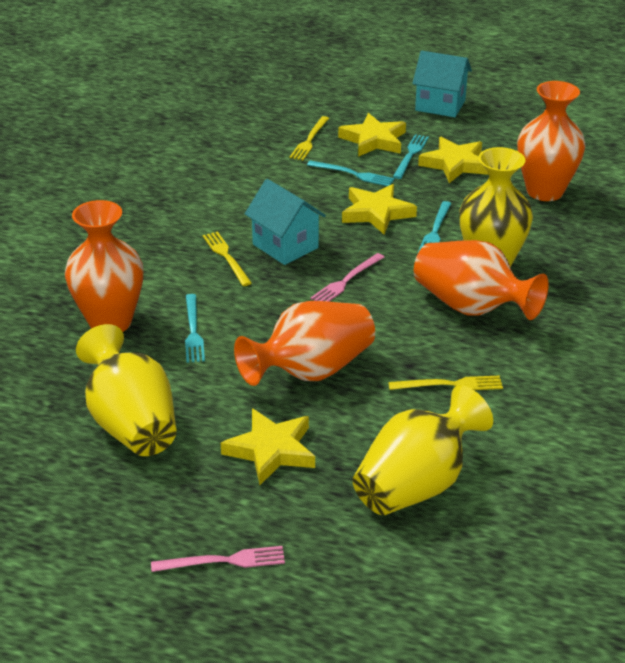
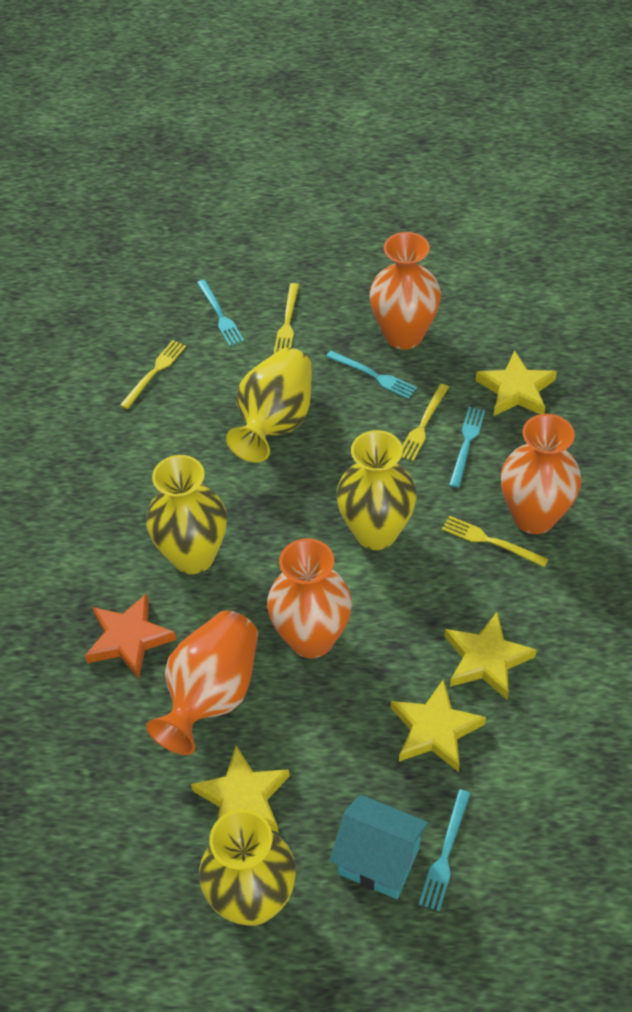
orange star: 0 -> 1
pink fork: 2 -> 0
turquoise house: 2 -> 1
yellow fork: 3 -> 4
yellow vase: 3 -> 4

